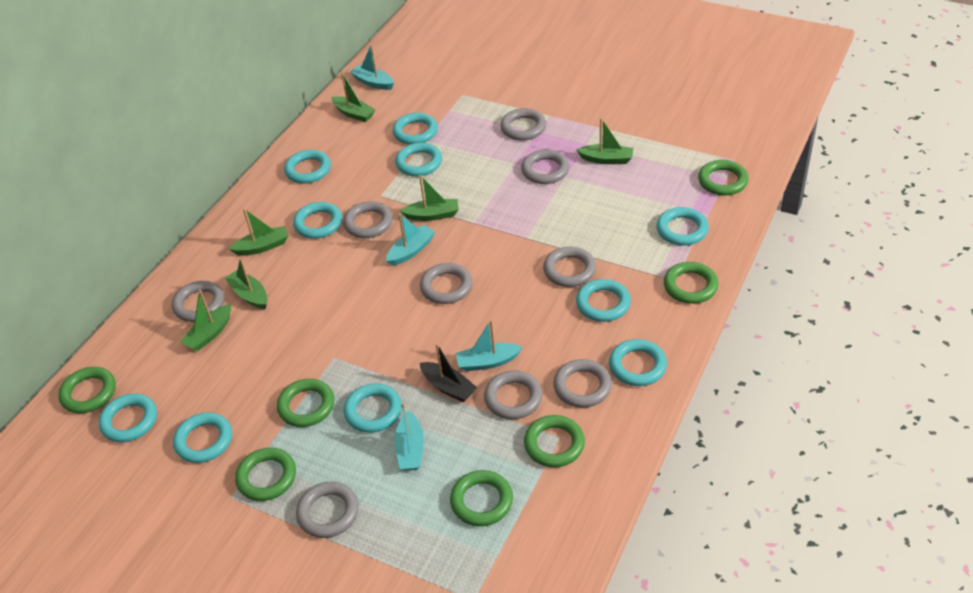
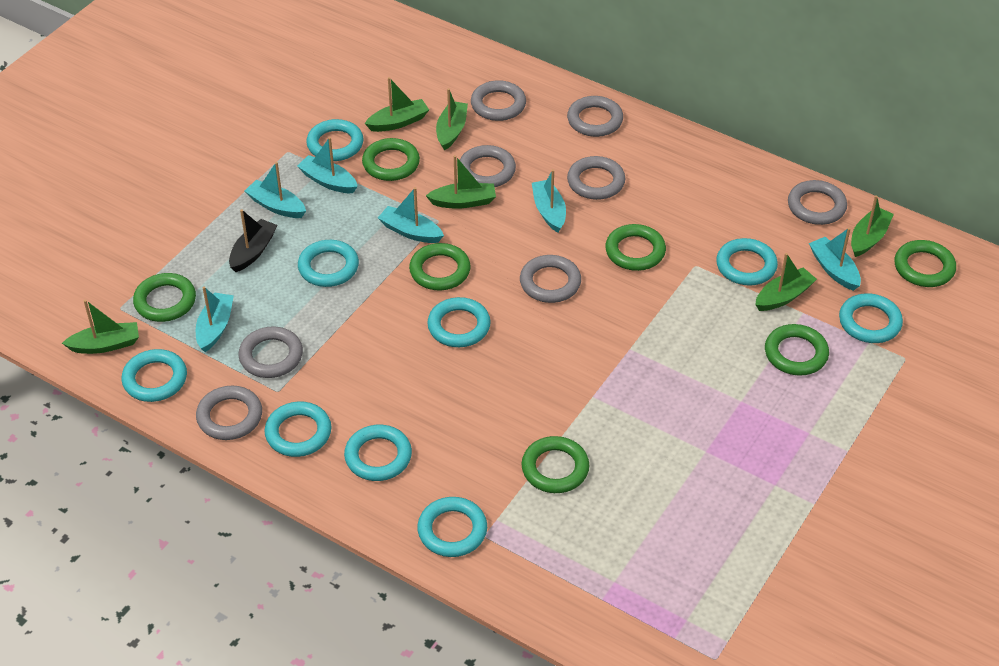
grey ring: 9 -> 8
turquoise boat: 4 -> 6
turquoise ring: 10 -> 9

